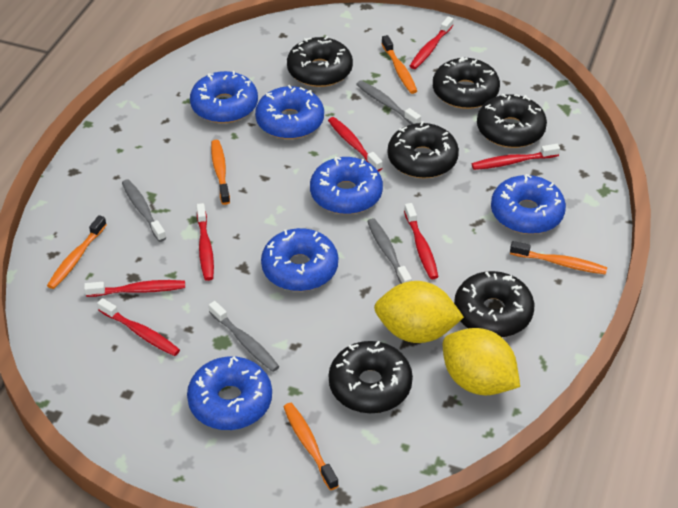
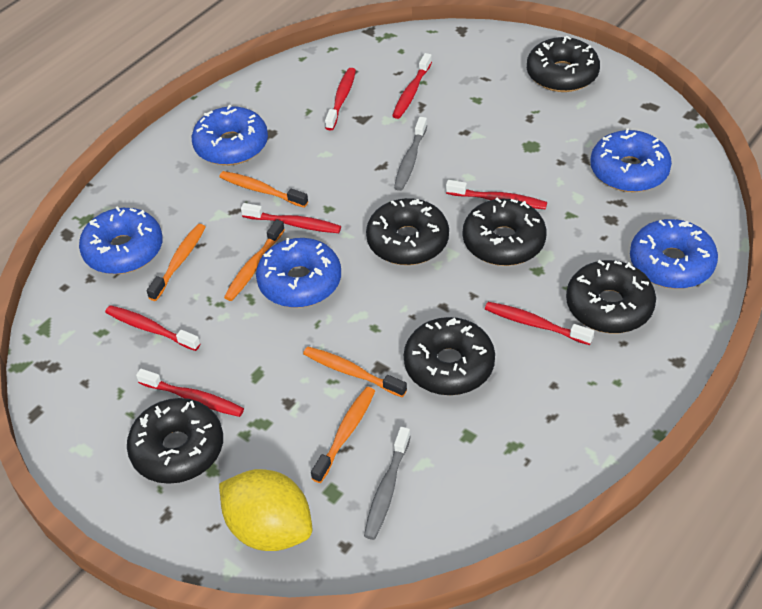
blue donut: 6 -> 5
grey toothbrush: 4 -> 2
yellow lemon: 2 -> 1

